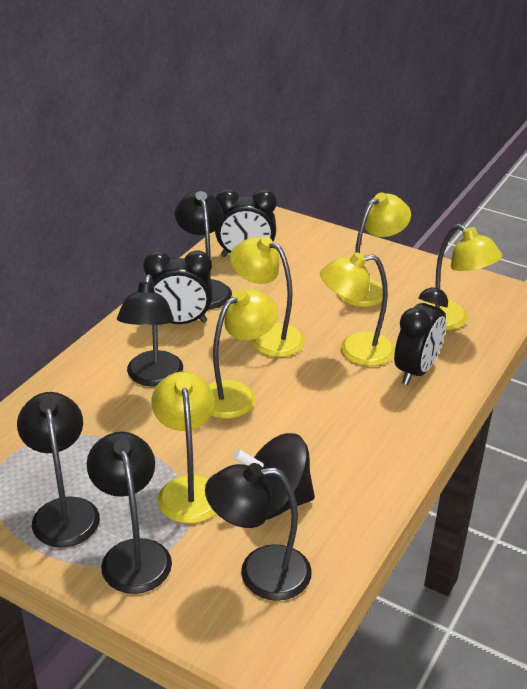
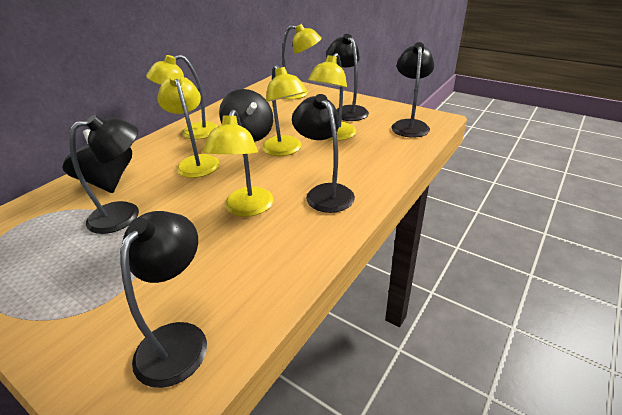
black clock: 3 -> 0
black spinning top: 1 -> 2

